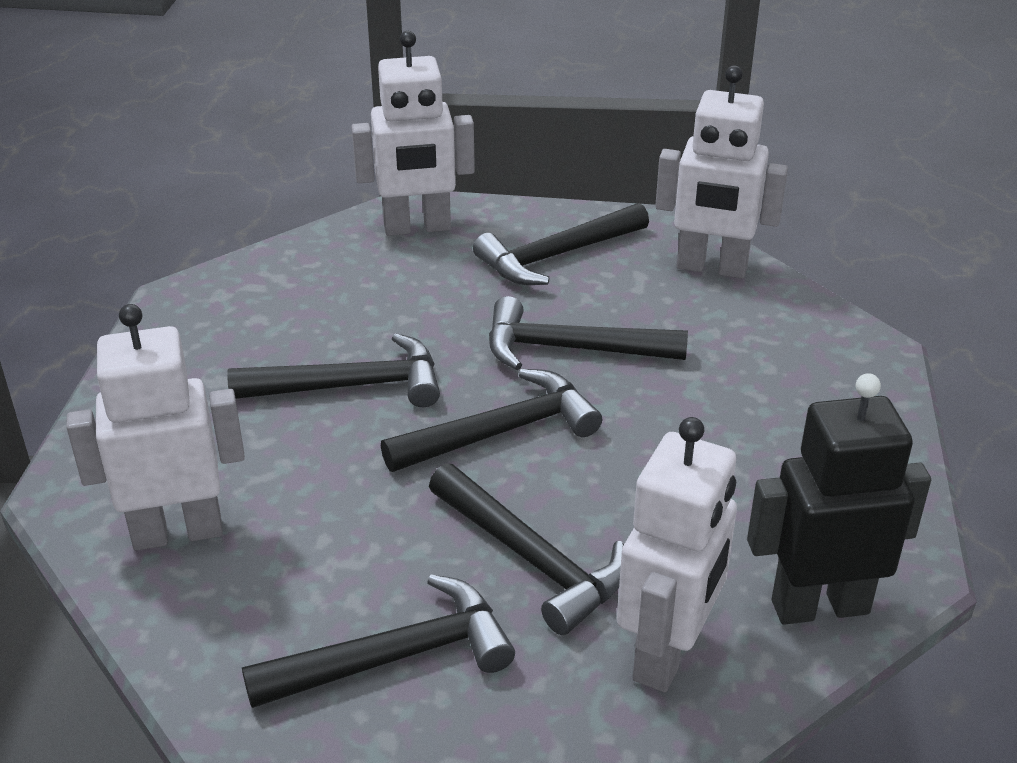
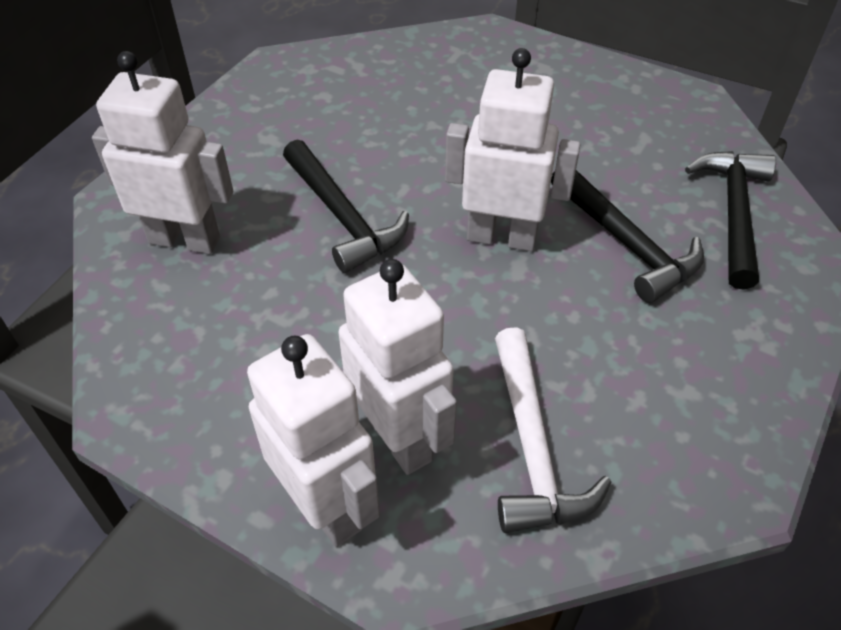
black hammer: 6 -> 3
black robot: 1 -> 0
white hammer: 0 -> 1

